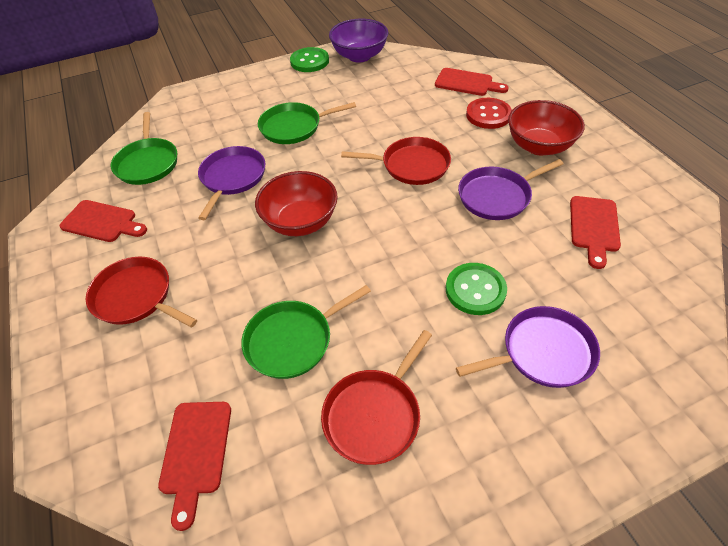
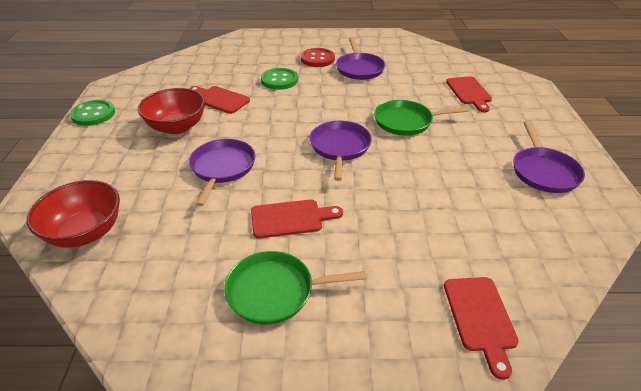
green pan: 3 -> 2
purple bowl: 1 -> 0
purple pan: 3 -> 4
red pan: 3 -> 0

